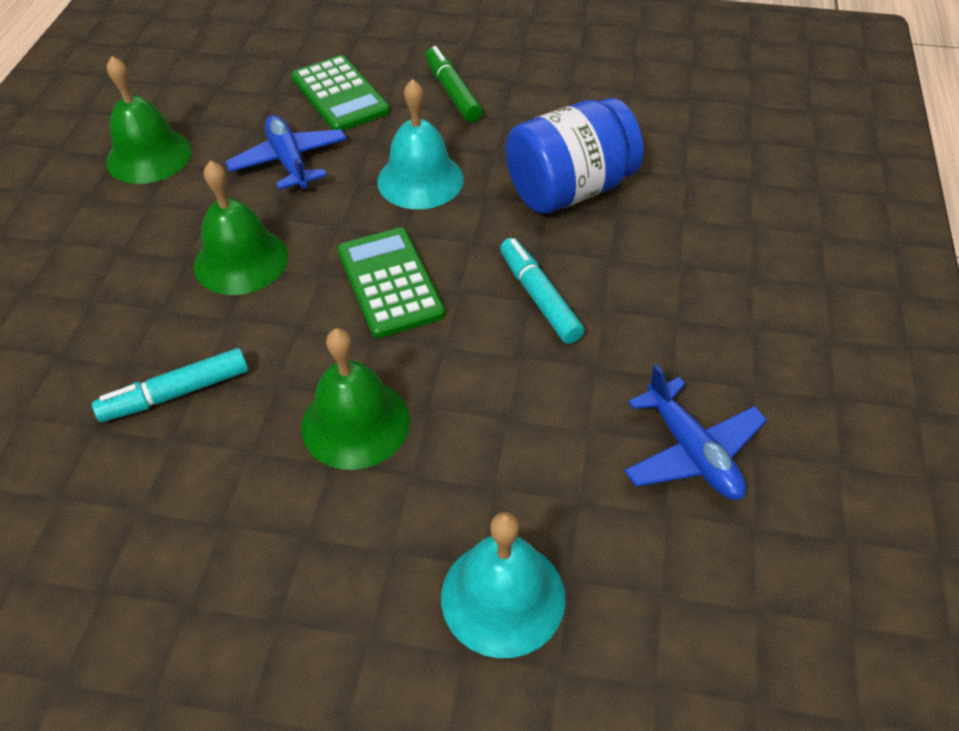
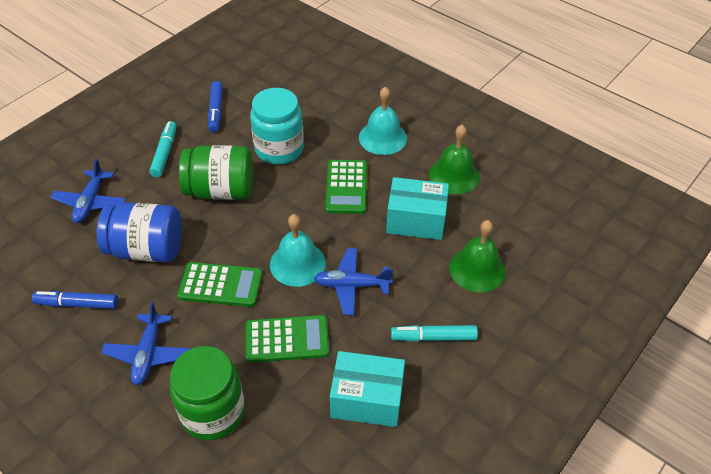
blue marker: 0 -> 2
blue plane: 2 -> 3
green bell: 3 -> 2
green calculator: 2 -> 3
green jar: 0 -> 2
green marker: 1 -> 0
turquoise box: 0 -> 2
turquoise jar: 0 -> 1

